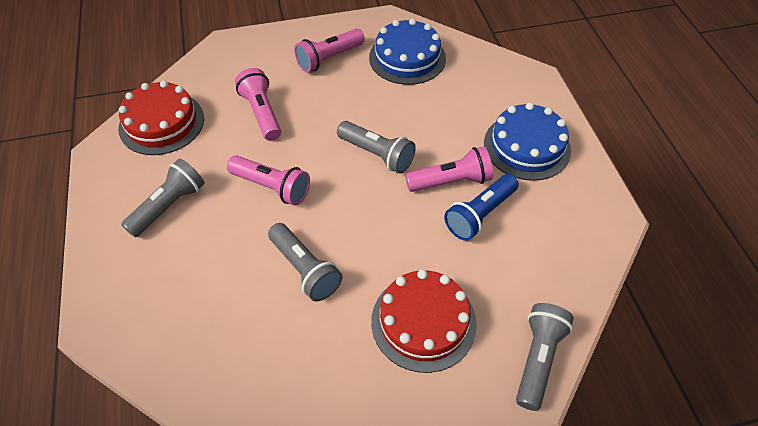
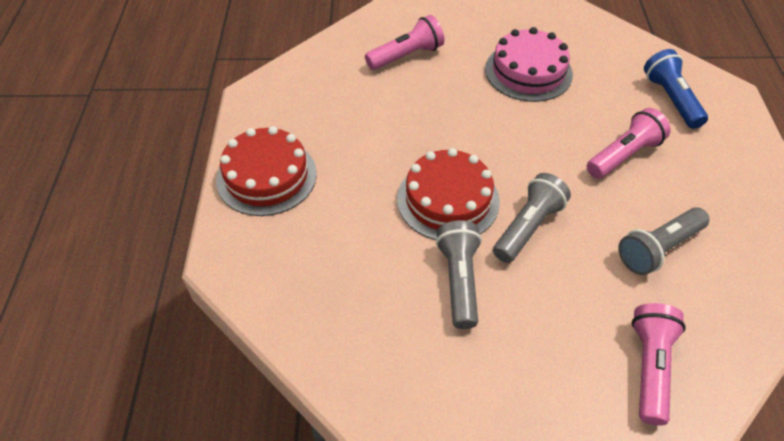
blue cake: 2 -> 0
grey flashlight: 4 -> 3
pink cake: 0 -> 1
pink flashlight: 4 -> 3

